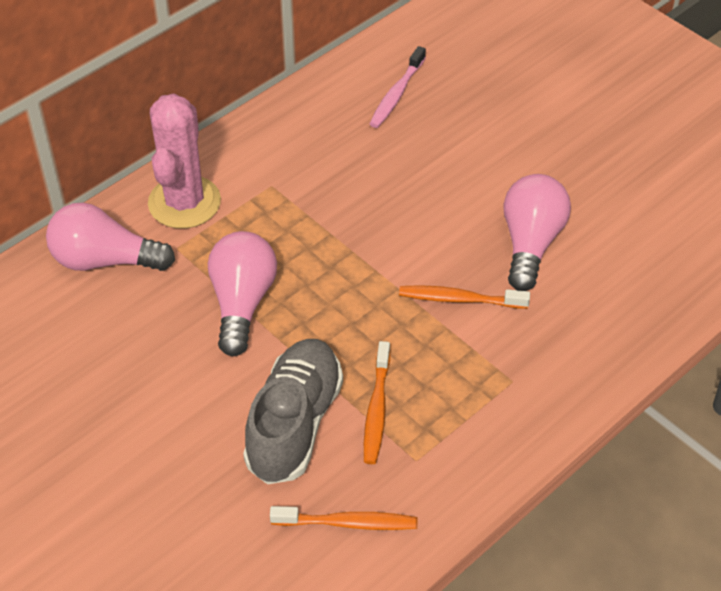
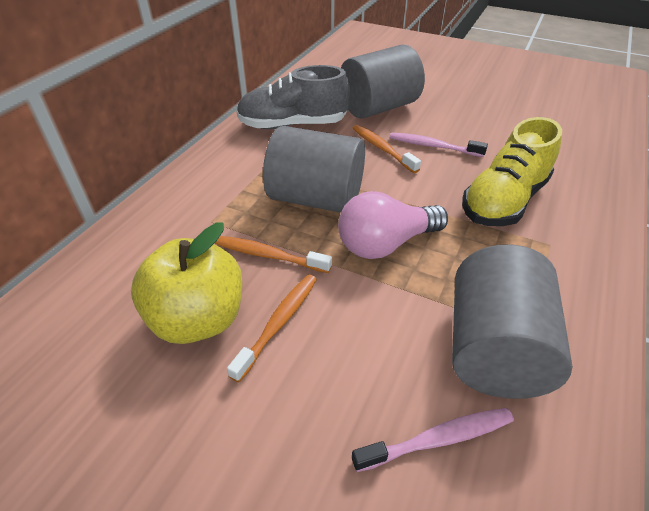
grey cylinder: 0 -> 3
pink cactus: 1 -> 0
pink light bulb: 3 -> 1
pink toothbrush: 1 -> 2
yellow apple: 0 -> 1
yellow shoe: 0 -> 1

